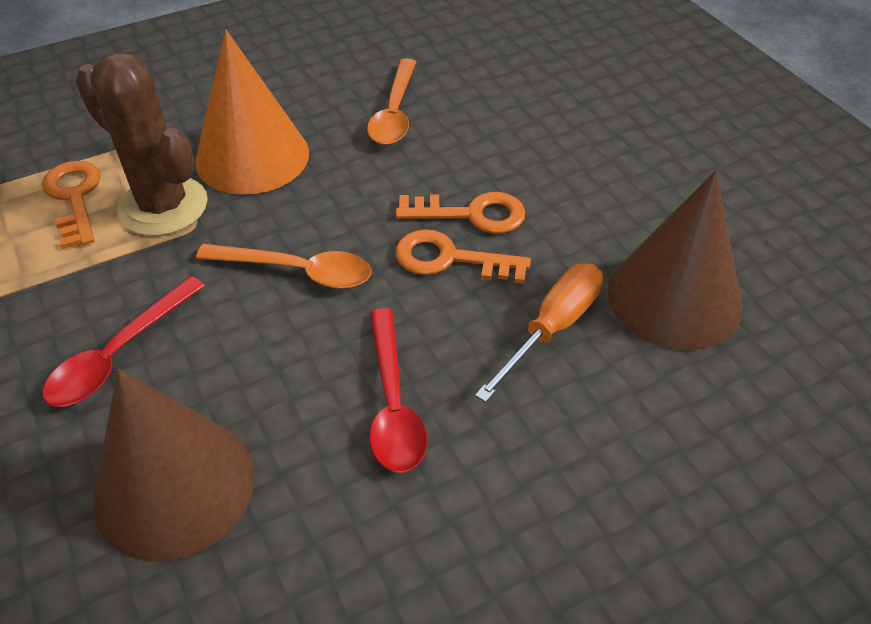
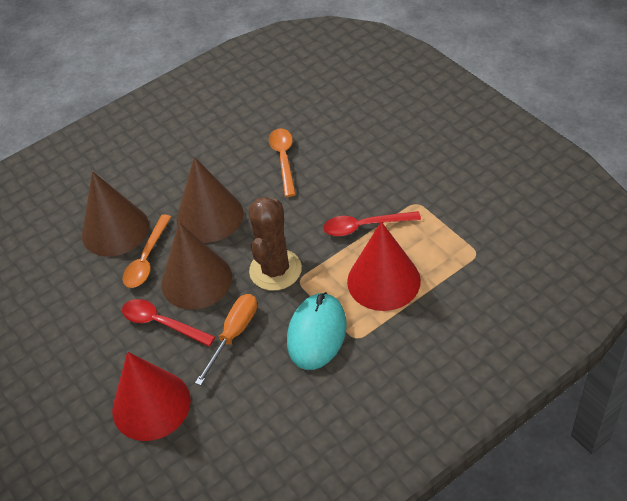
brown cone: 2 -> 3
orange cone: 1 -> 0
orange key: 3 -> 0
red cone: 0 -> 2
turquoise mouse: 0 -> 1

